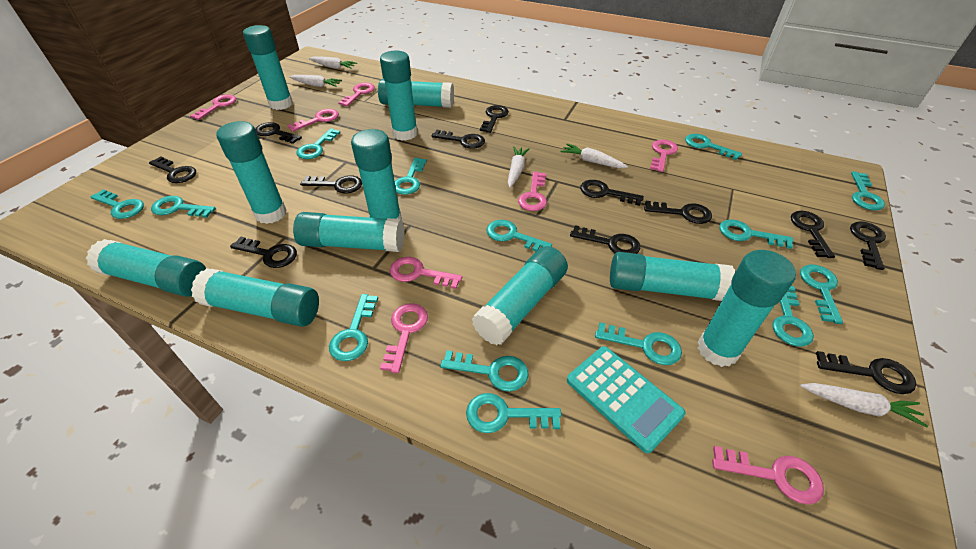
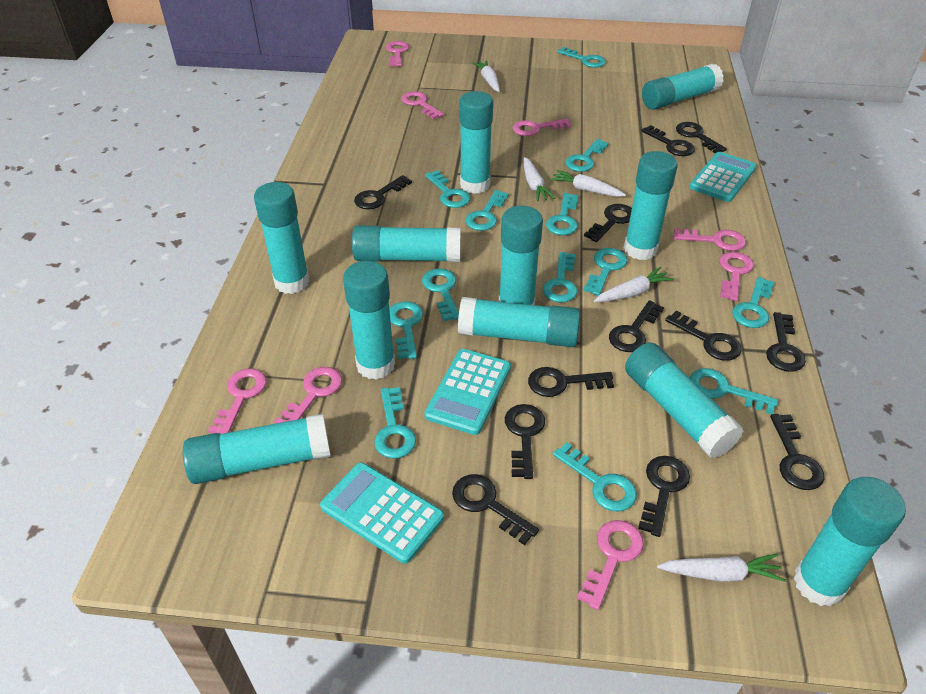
turquoise calculator: 1 -> 3
turquoise key: 14 -> 13

